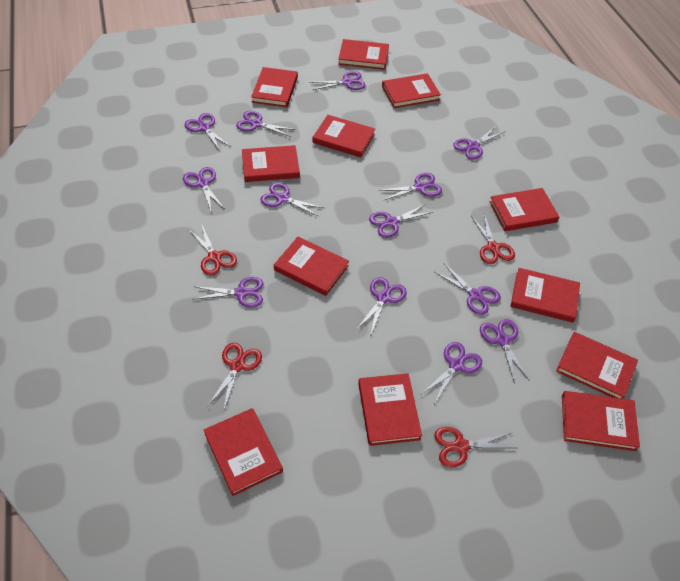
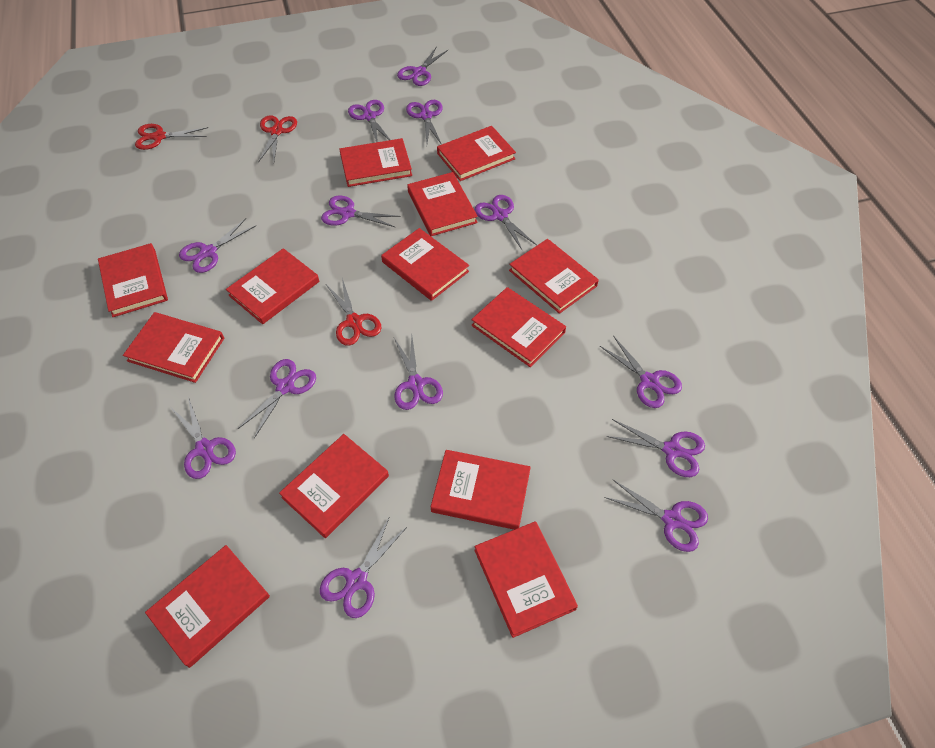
red book: 12 -> 13
red scissors: 4 -> 3

